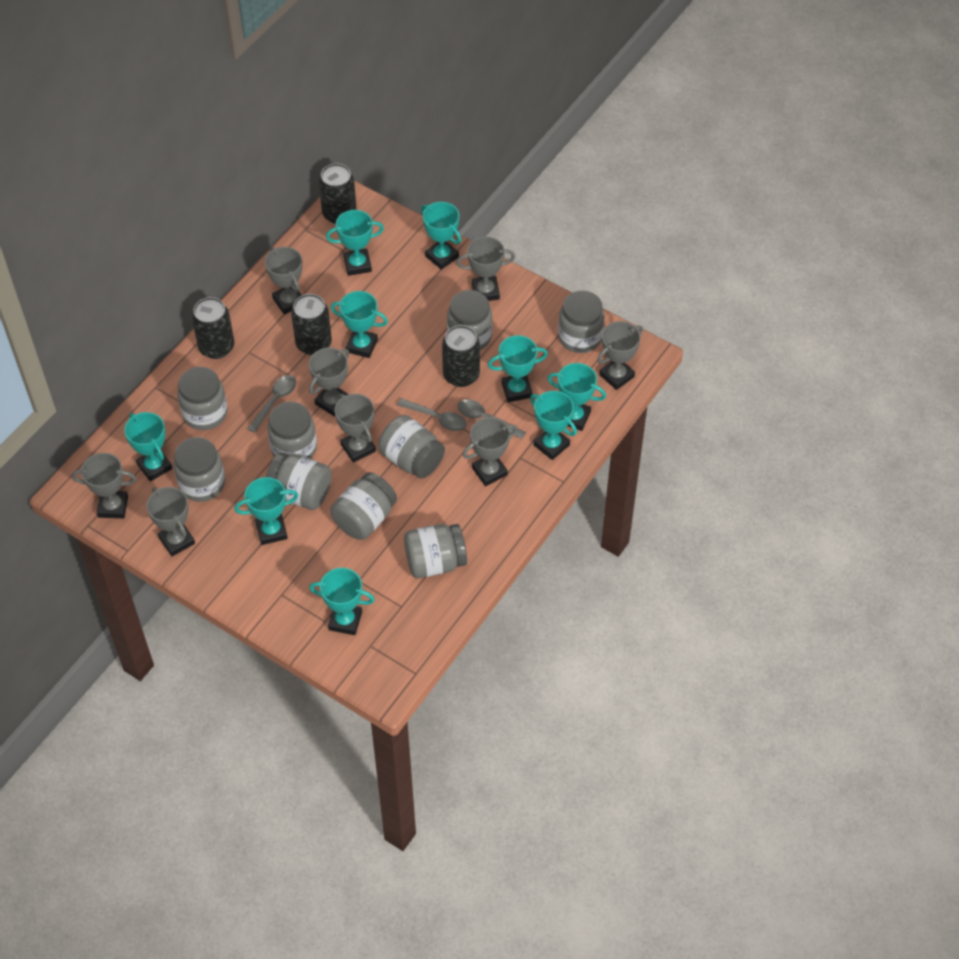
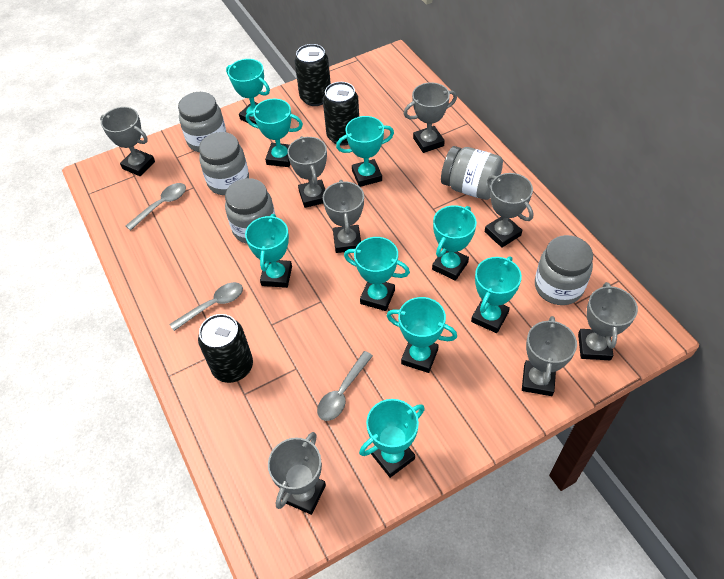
black can: 4 -> 3
grey jar: 9 -> 5

